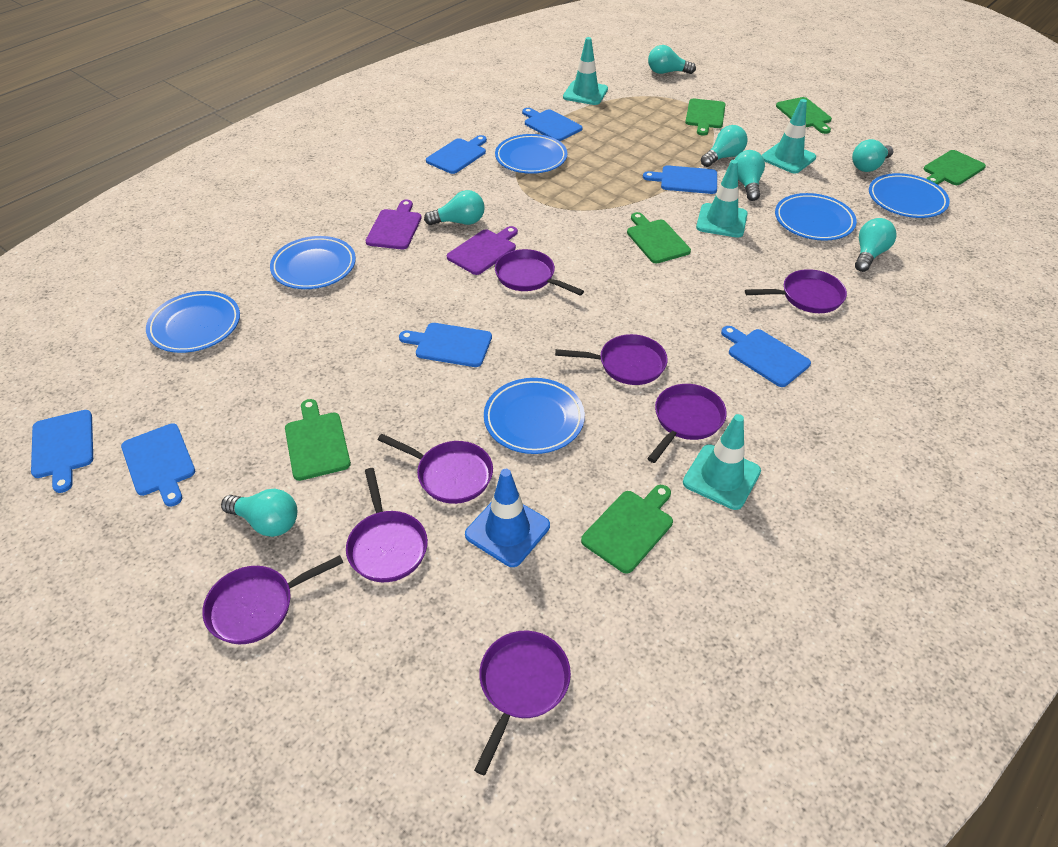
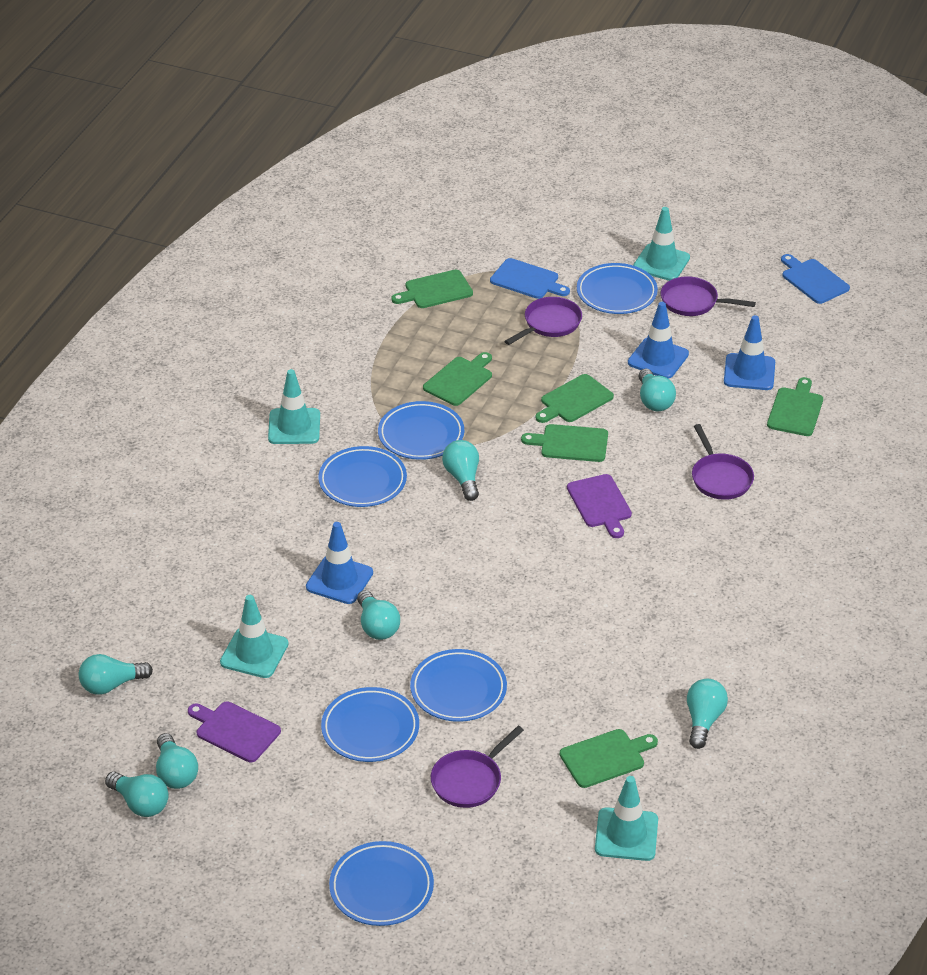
blue cutting board: 7 -> 2
blue traffic cone: 1 -> 3
purple pan: 8 -> 4

